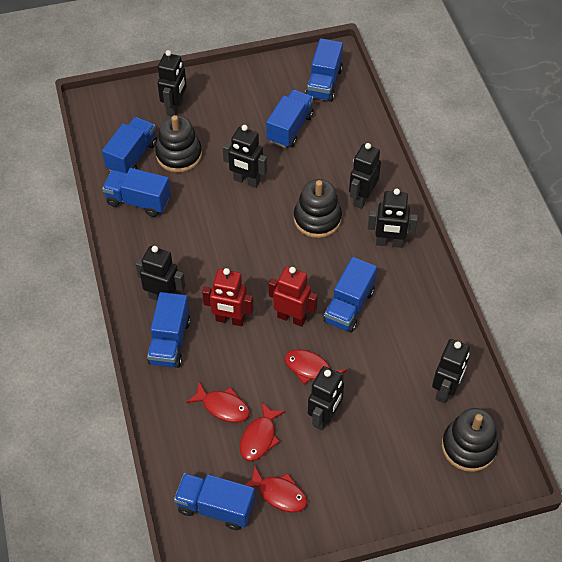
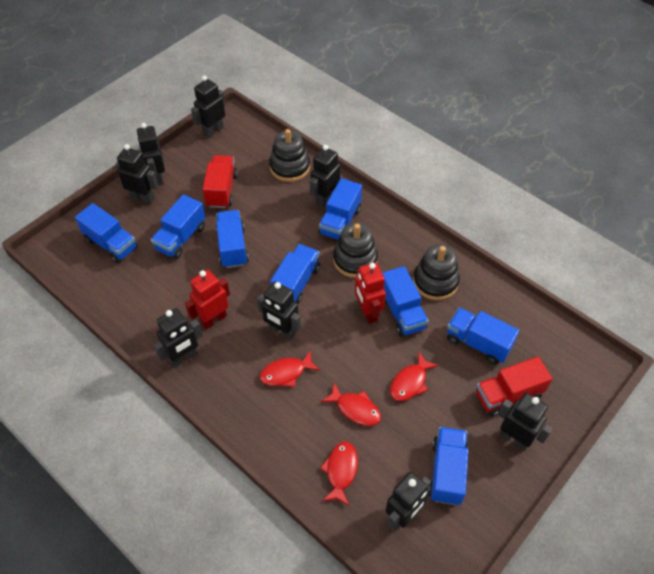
black robot: 7 -> 8
blue truck: 7 -> 8
red truck: 0 -> 2

